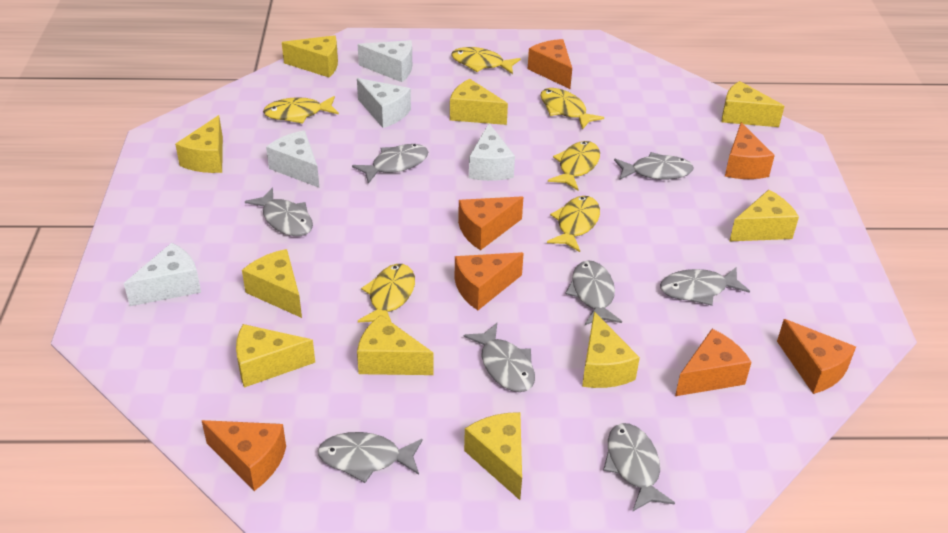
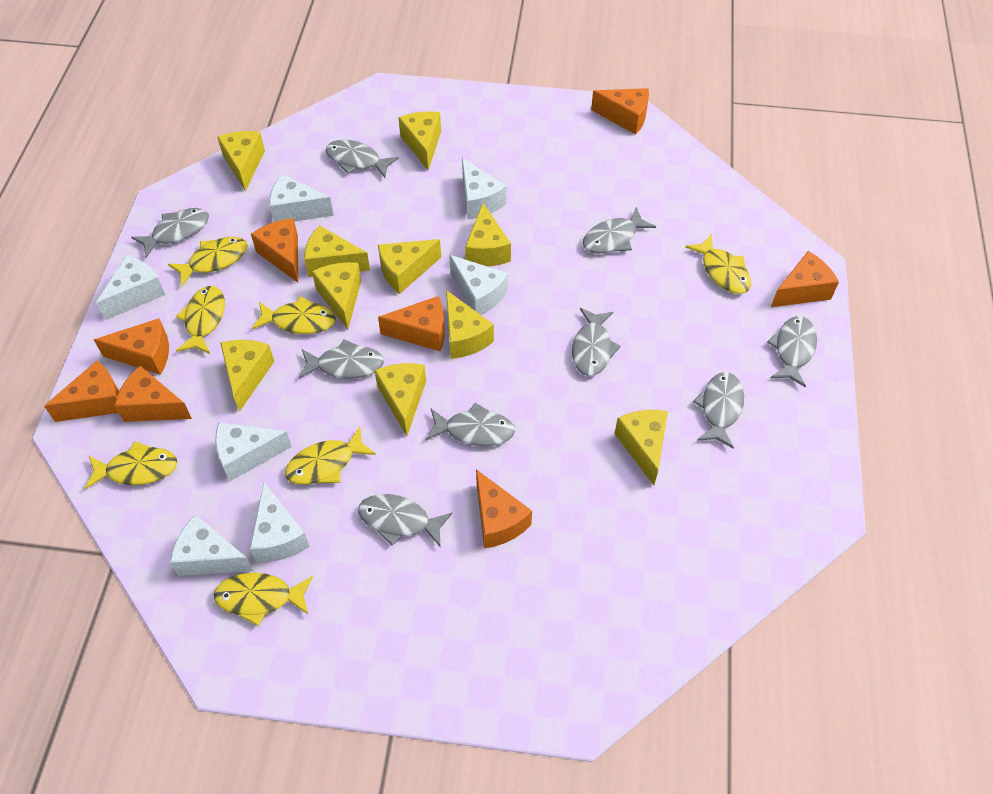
grey fish: 8 -> 9
orange cheese: 7 -> 8
white cheese: 5 -> 7
yellow fish: 6 -> 7

